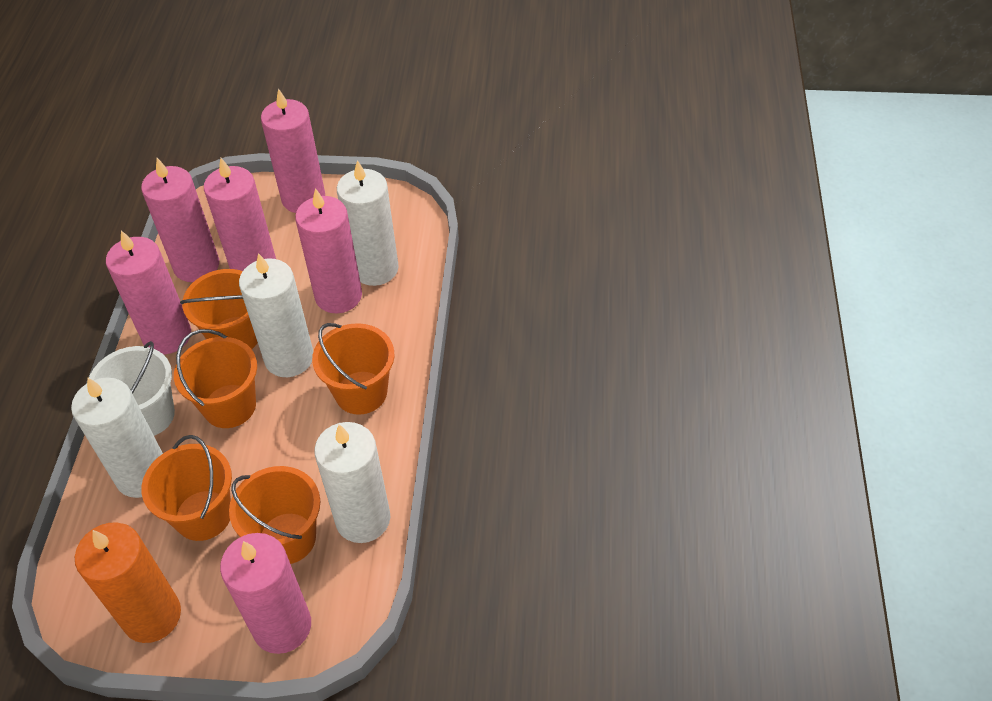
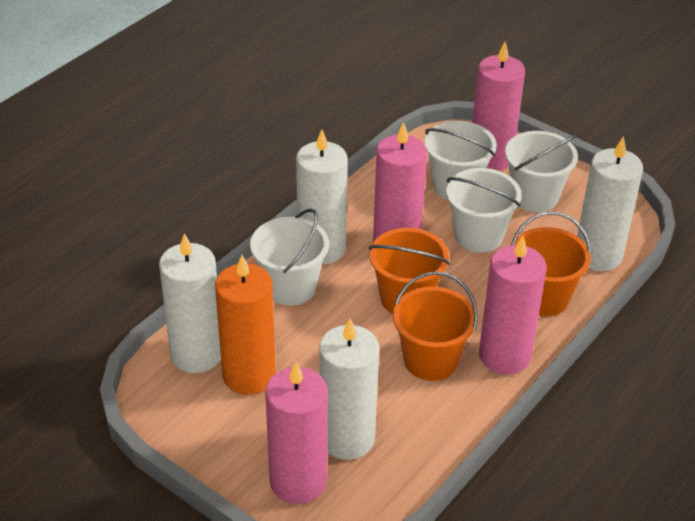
orange bucket: 5 -> 3
pink candle: 6 -> 4
white bucket: 1 -> 4

